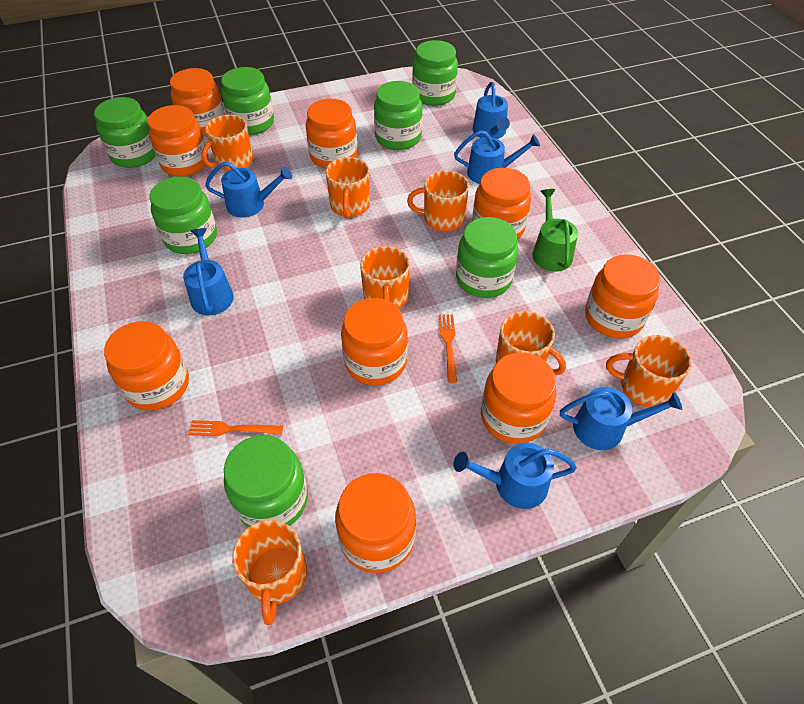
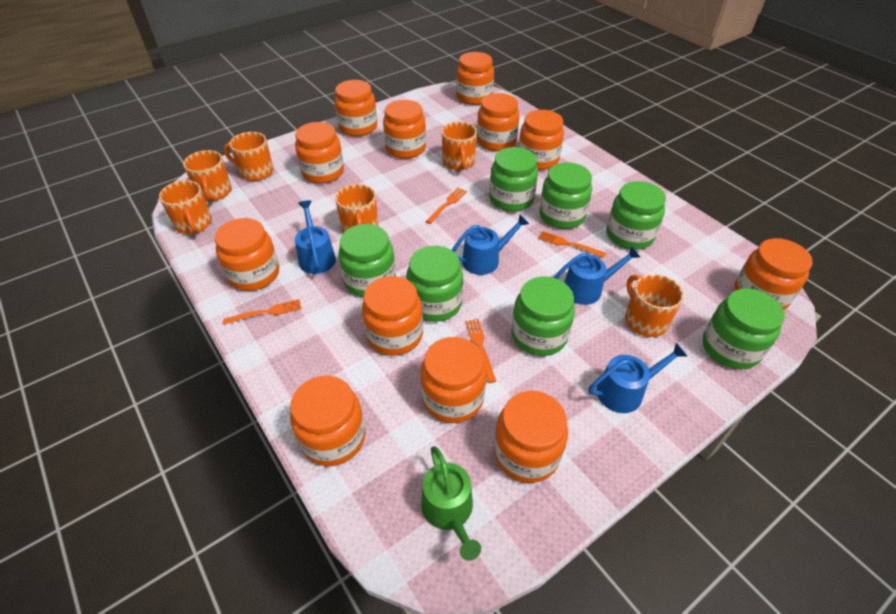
blue watering can: 6 -> 4
orange fork: 2 -> 4
orange jar: 9 -> 12
orange mug: 7 -> 6

